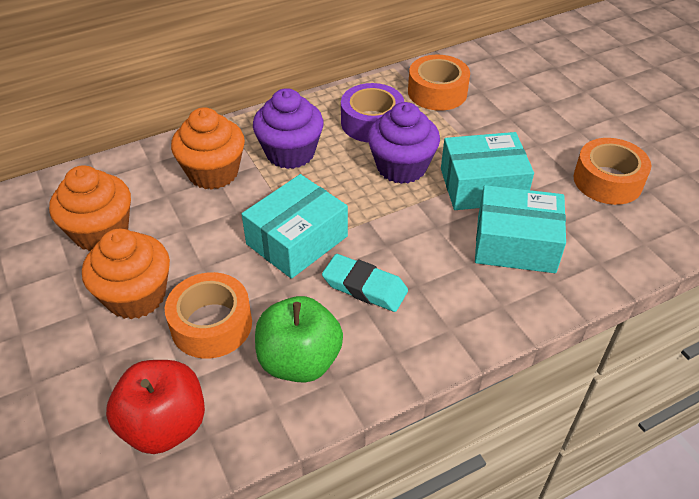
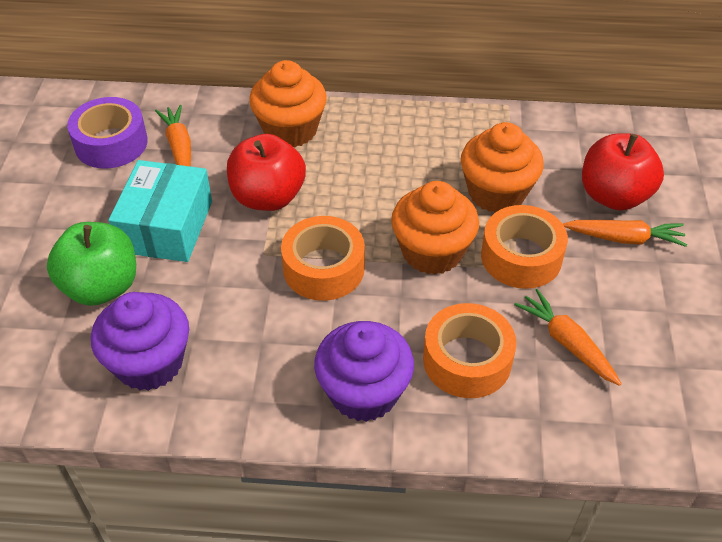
orange carrot: 0 -> 3
red apple: 1 -> 2
turquoise box: 3 -> 1
turquoise eraser: 1 -> 0

